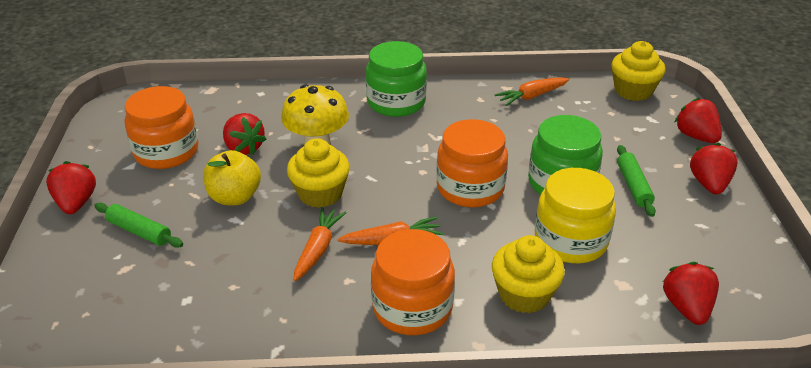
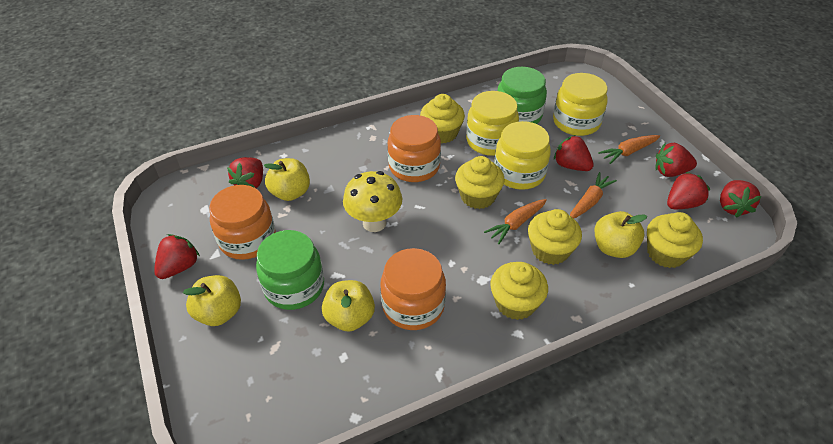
green rolling pin: 2 -> 0
red strawberry: 5 -> 6
yellow apple: 1 -> 4
yellow cupcake: 3 -> 5
yellow jar: 1 -> 3

